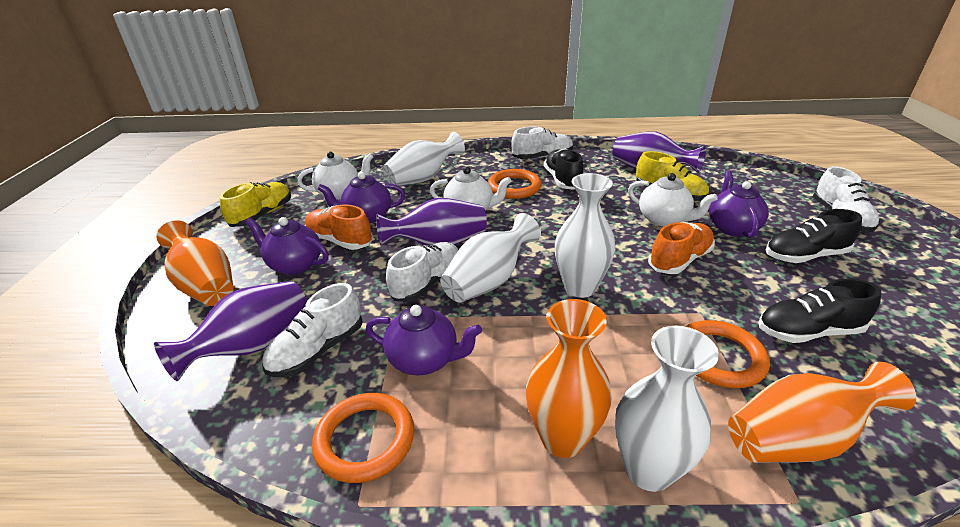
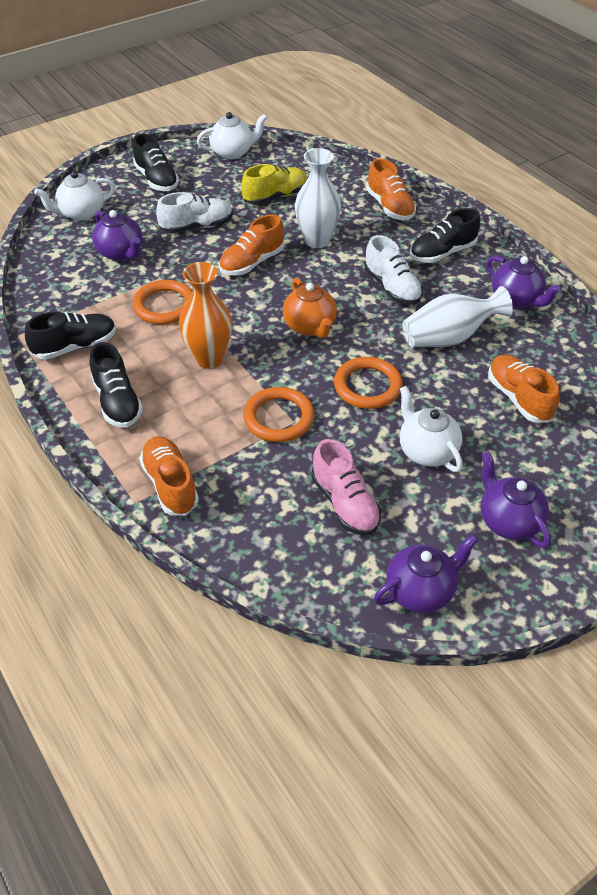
black shoe: 3 -> 4
orange shoe: 2 -> 4
orange teapot: 0 -> 1
orange vase: 3 -> 1
pink shoe: 0 -> 1
purple vase: 3 -> 0
white shoe: 4 -> 2
white vase: 4 -> 2
yellow shoe: 2 -> 1

